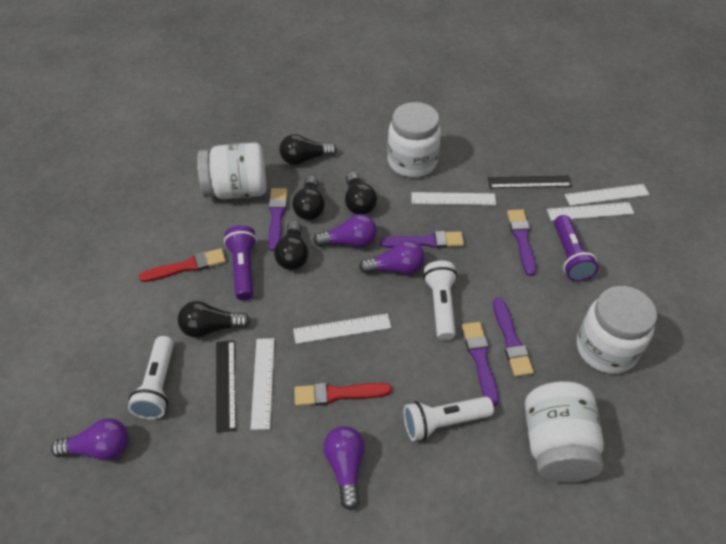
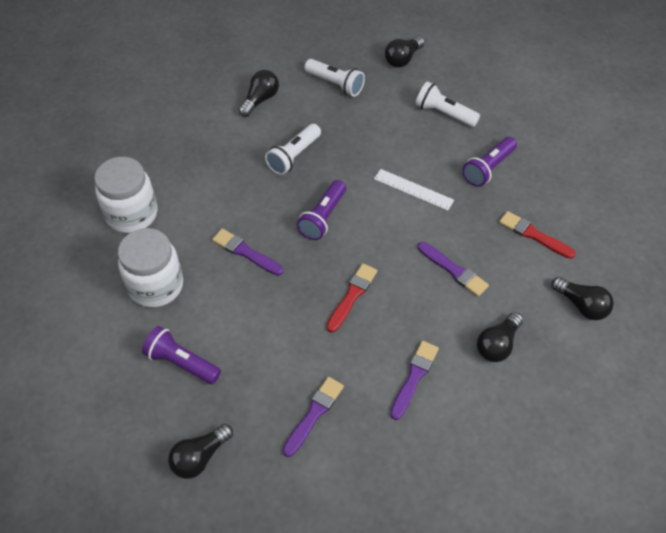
black ruler: 2 -> 0
purple brush: 5 -> 4
purple flashlight: 2 -> 3
purple light bulb: 4 -> 0
white jar: 4 -> 2
white ruler: 5 -> 1

